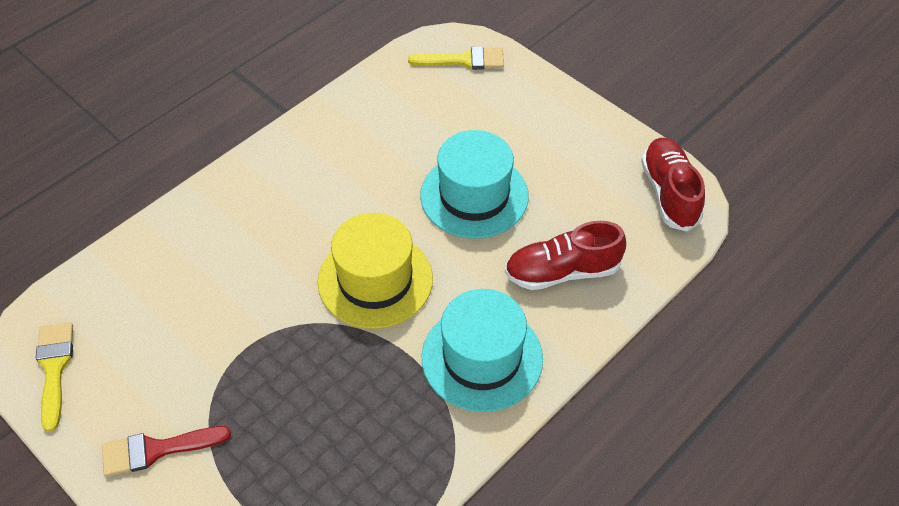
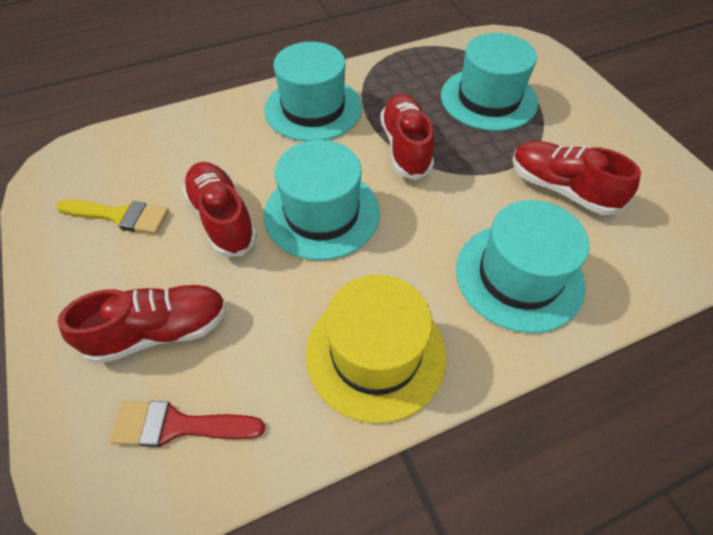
red shoe: 2 -> 4
turquoise hat: 2 -> 4
yellow brush: 2 -> 1

